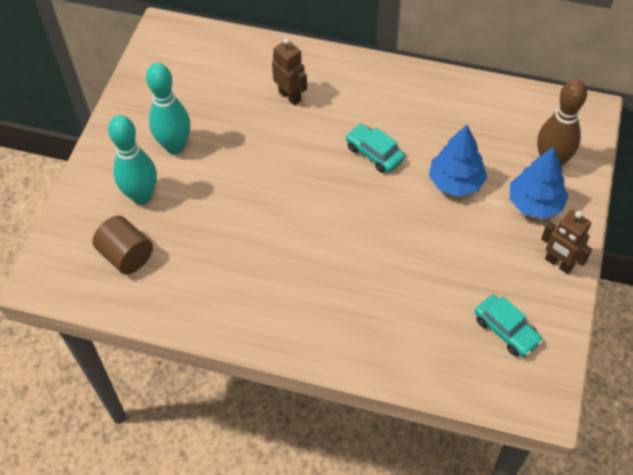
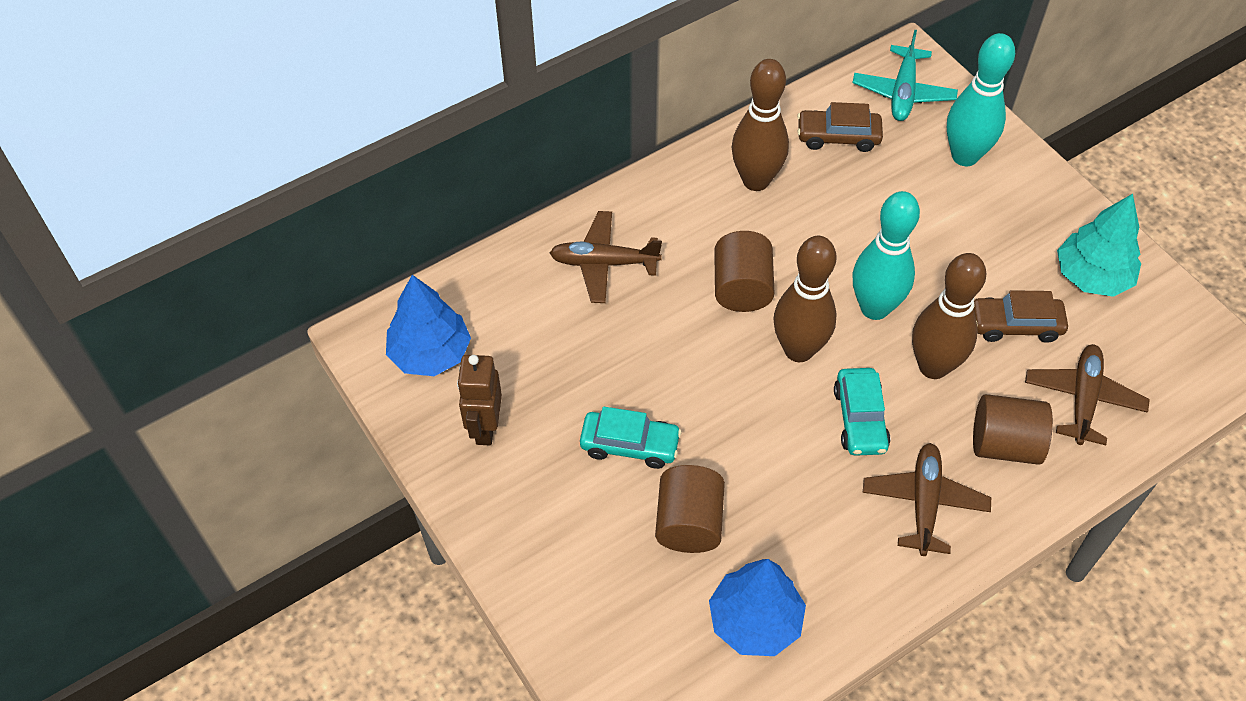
brown bowling pin: 1 -> 3
brown car: 0 -> 2
brown cylinder: 1 -> 3
brown plane: 0 -> 3
brown robot: 2 -> 1
turquoise plane: 0 -> 1
turquoise tree: 0 -> 1

